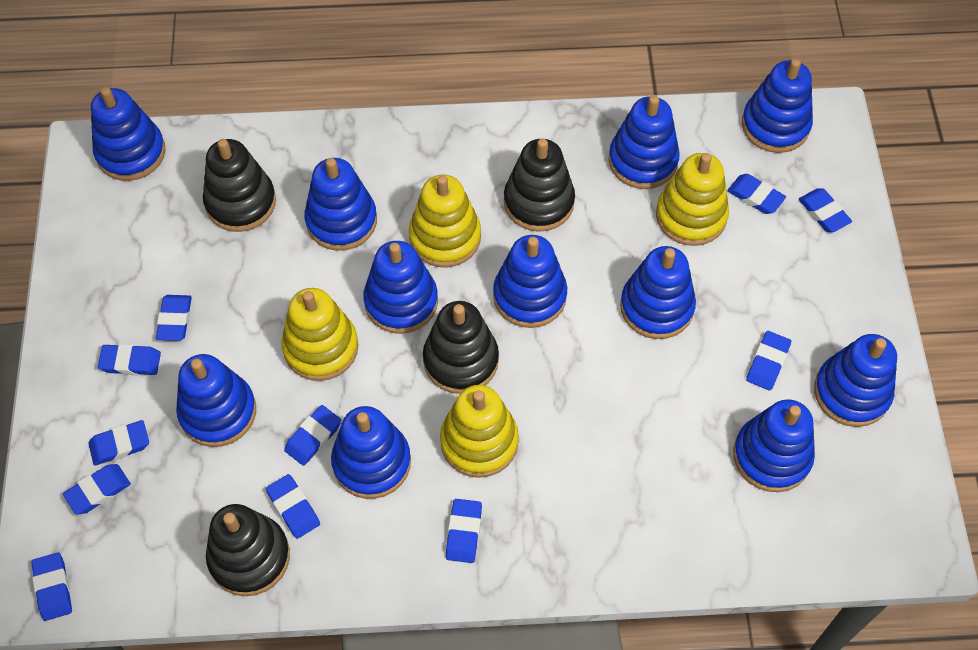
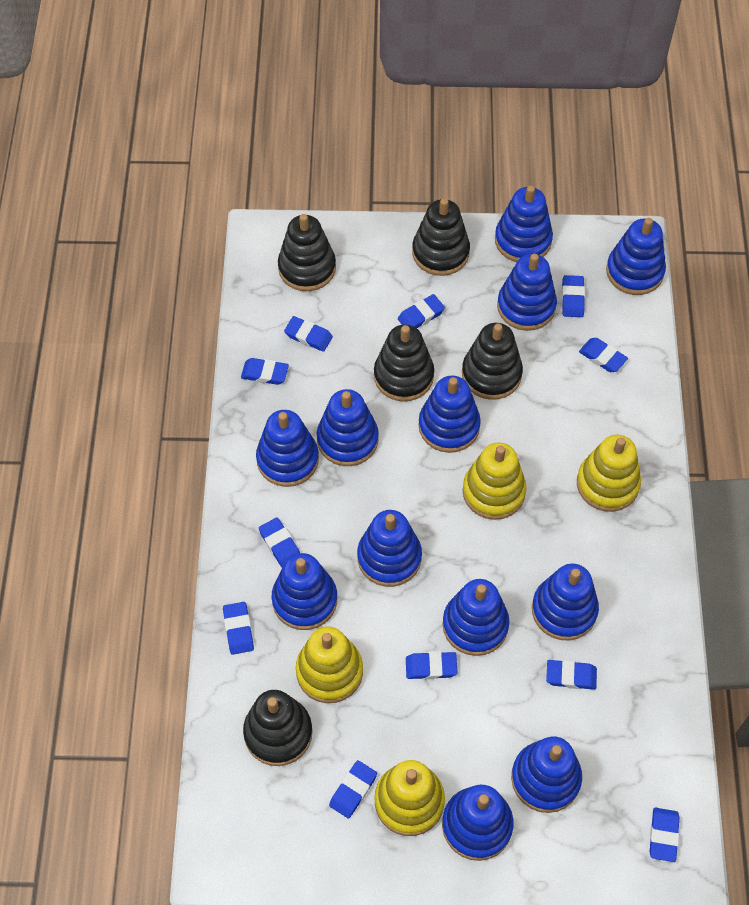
black stacking toy: 4 -> 5
blue stacking toy: 11 -> 12

